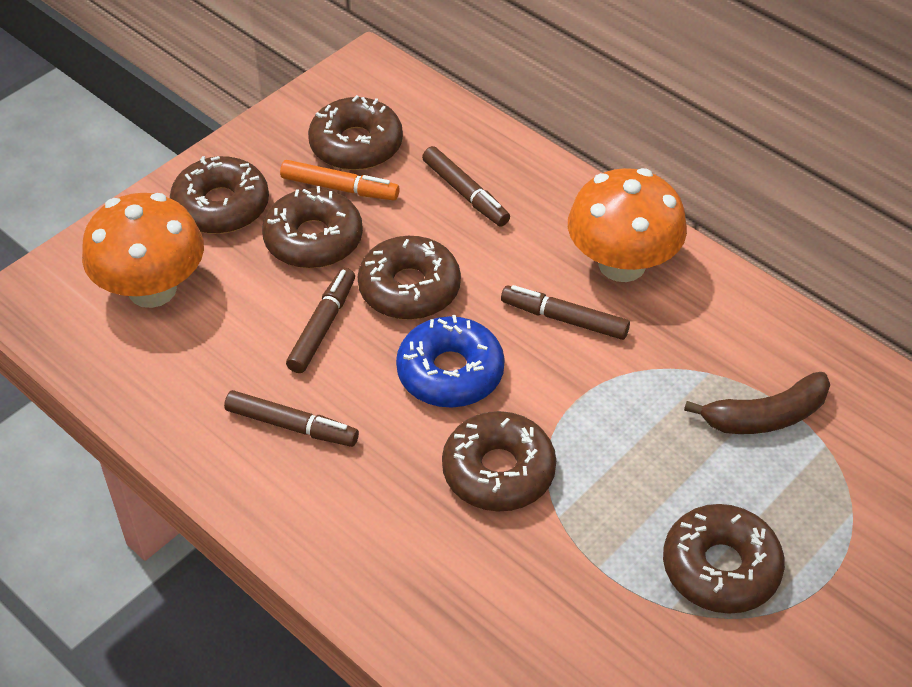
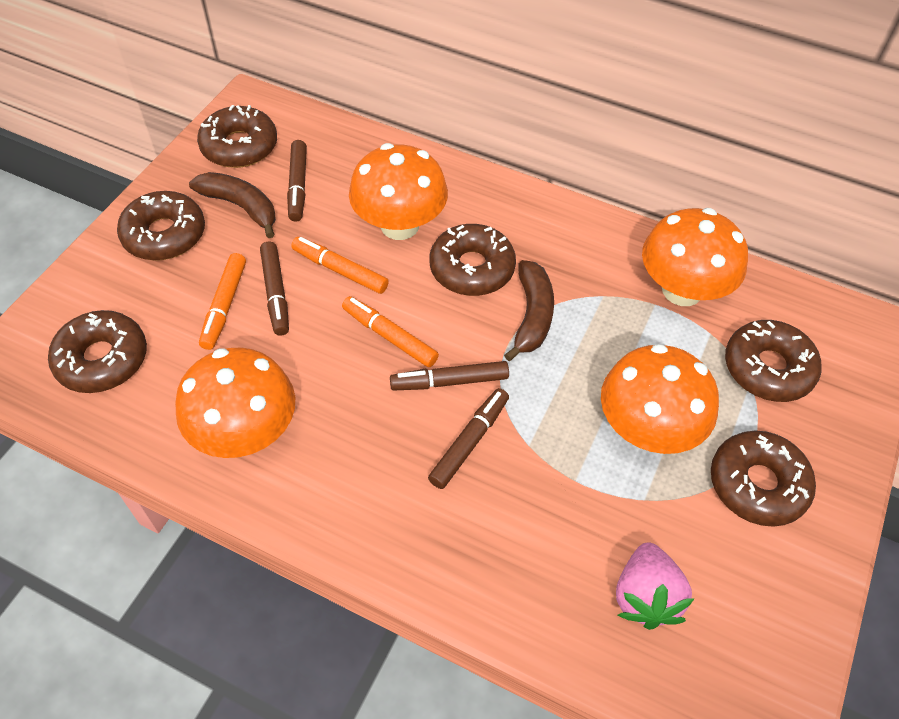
blue donut: 1 -> 0
brown banana: 1 -> 2
orange marker: 1 -> 3
orange mushroom: 2 -> 4
pink strawberry: 0 -> 1

